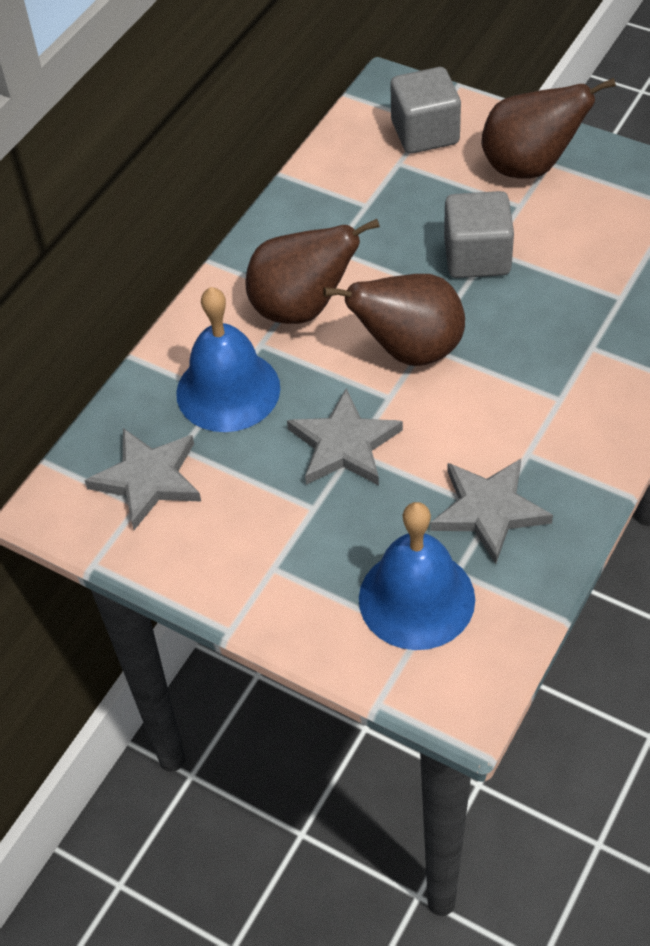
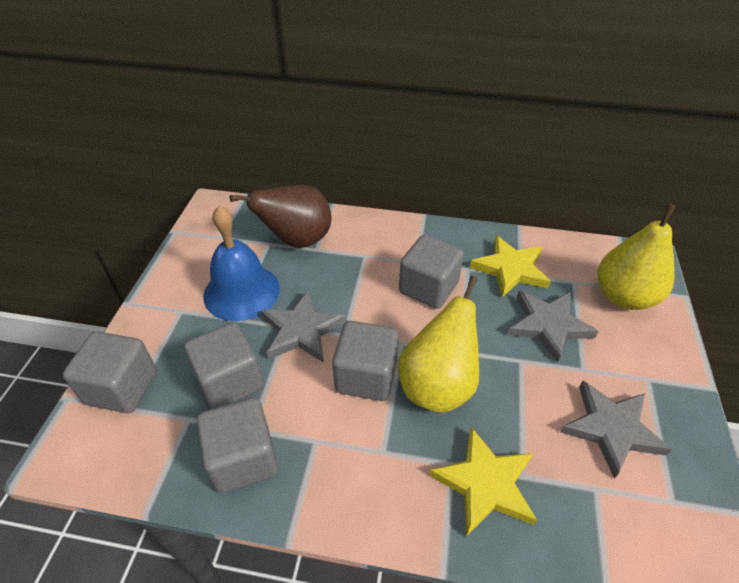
blue bell: 2 -> 1
brown pear: 3 -> 1
grey cube: 2 -> 5
yellow pear: 0 -> 2
yellow star: 0 -> 2

